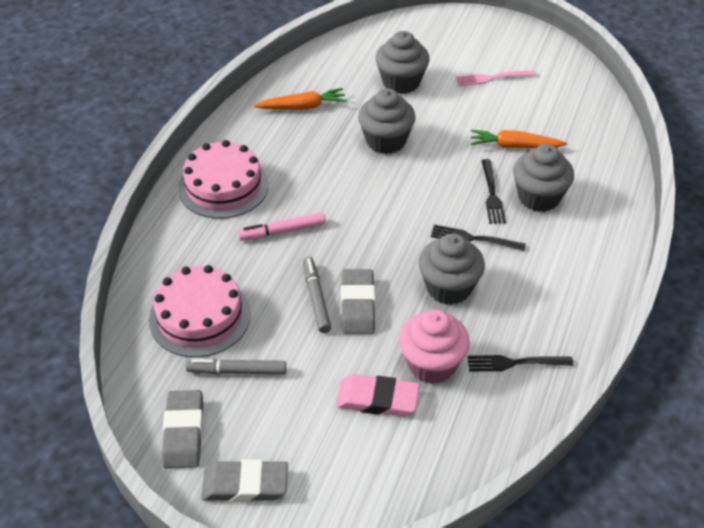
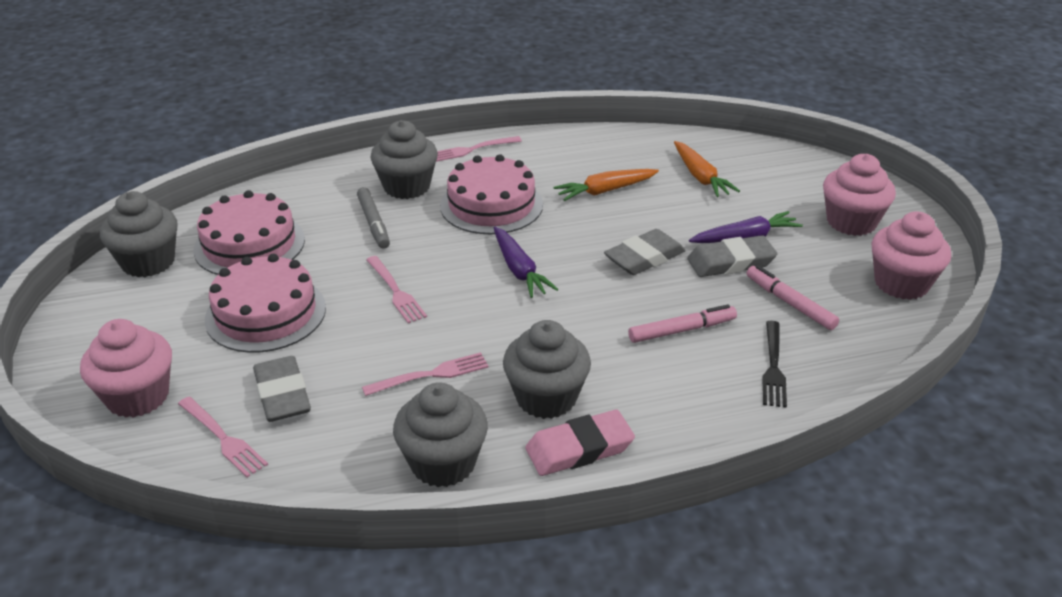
black fork: 3 -> 1
grey marker: 2 -> 1
pink cake: 2 -> 3
pink cupcake: 1 -> 3
pink fork: 1 -> 4
pink marker: 1 -> 2
purple carrot: 0 -> 2

